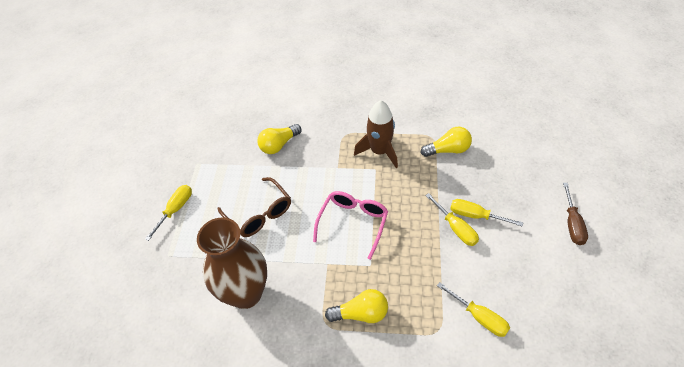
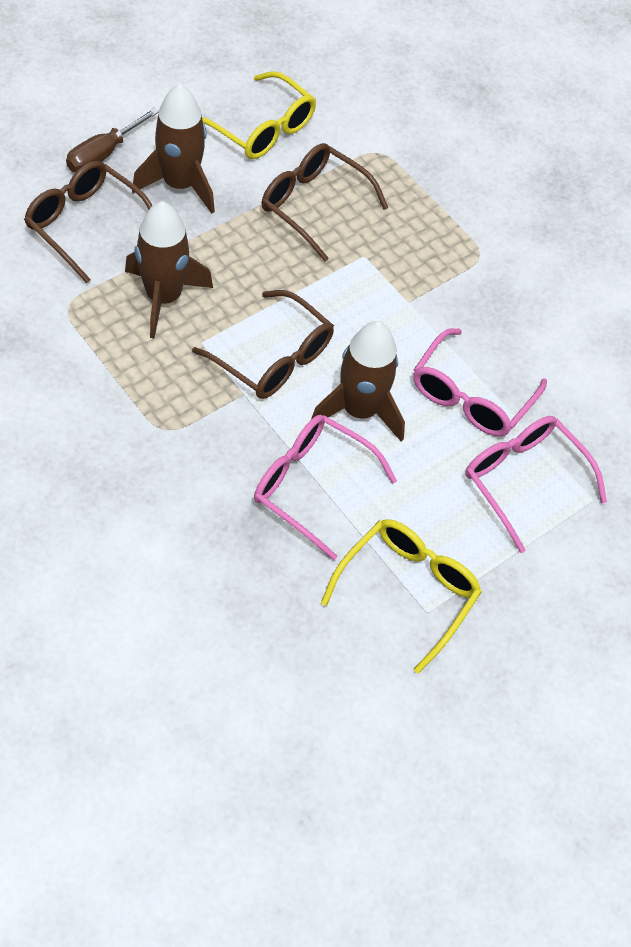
brown glasses: 1 -> 3
brown rocket: 1 -> 3
brown vase: 1 -> 0
pink glasses: 1 -> 3
yellow glasses: 0 -> 2
yellow light bulb: 3 -> 0
yellow screwdriver: 4 -> 0

